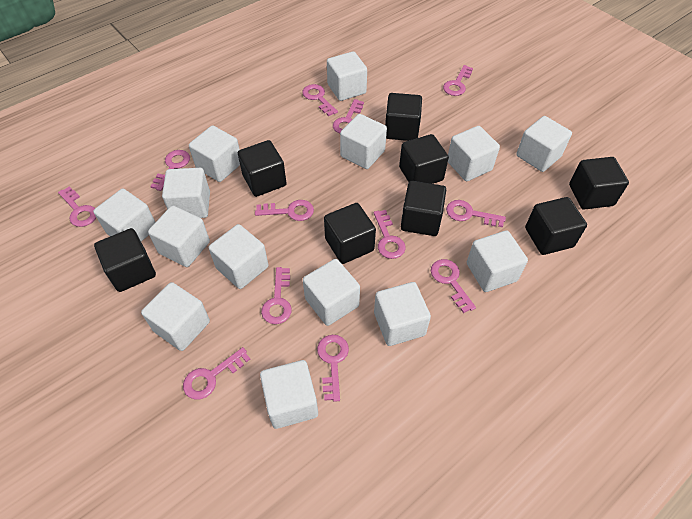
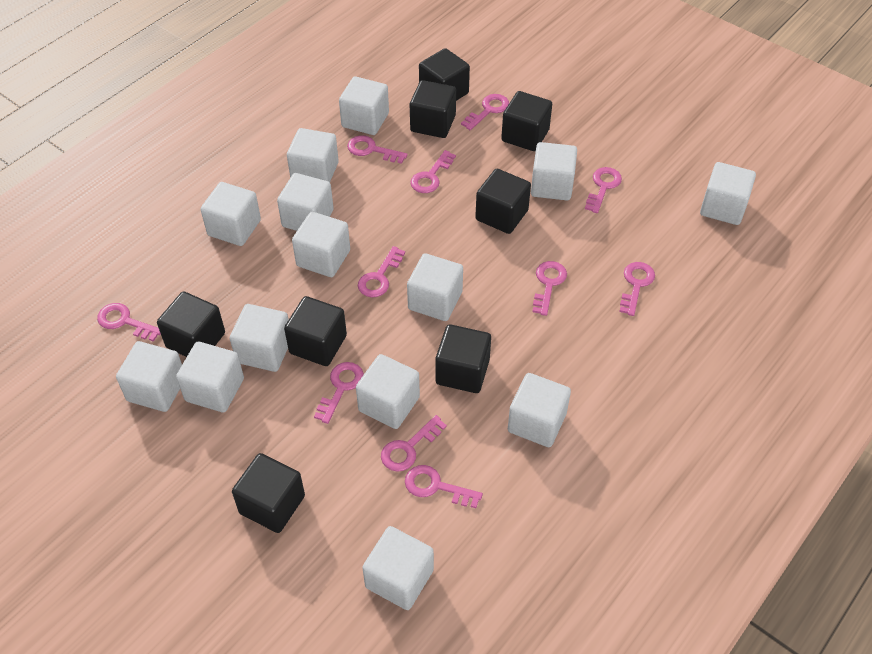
pink key: 12 -> 11

